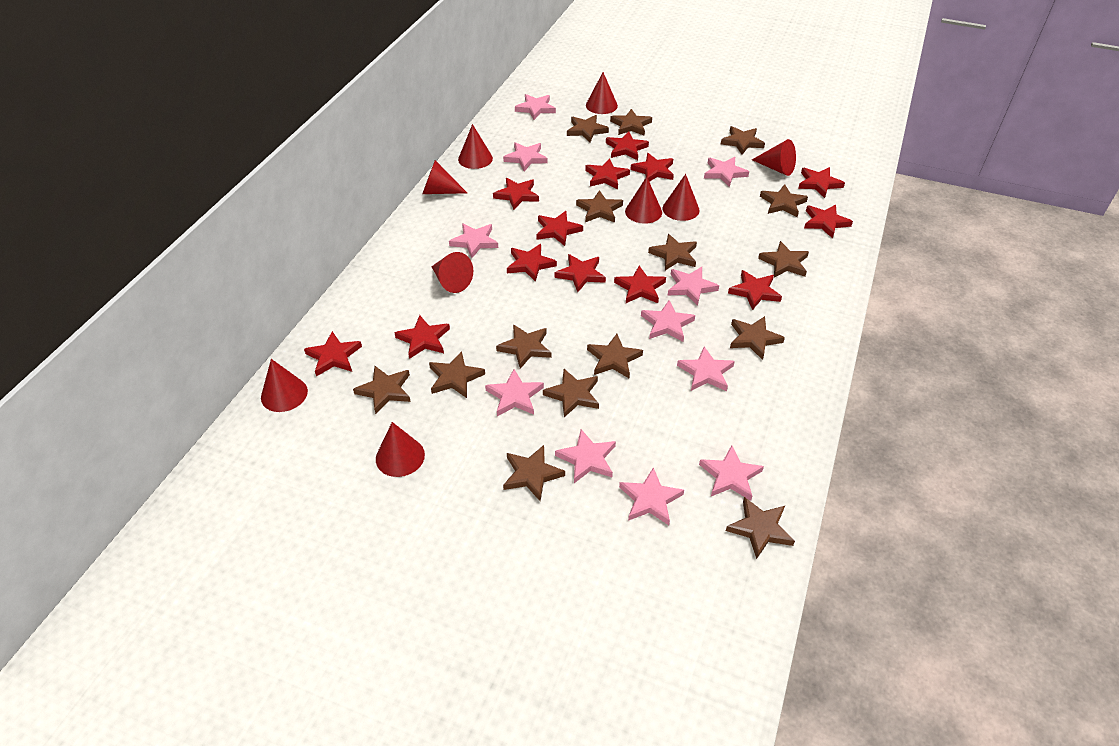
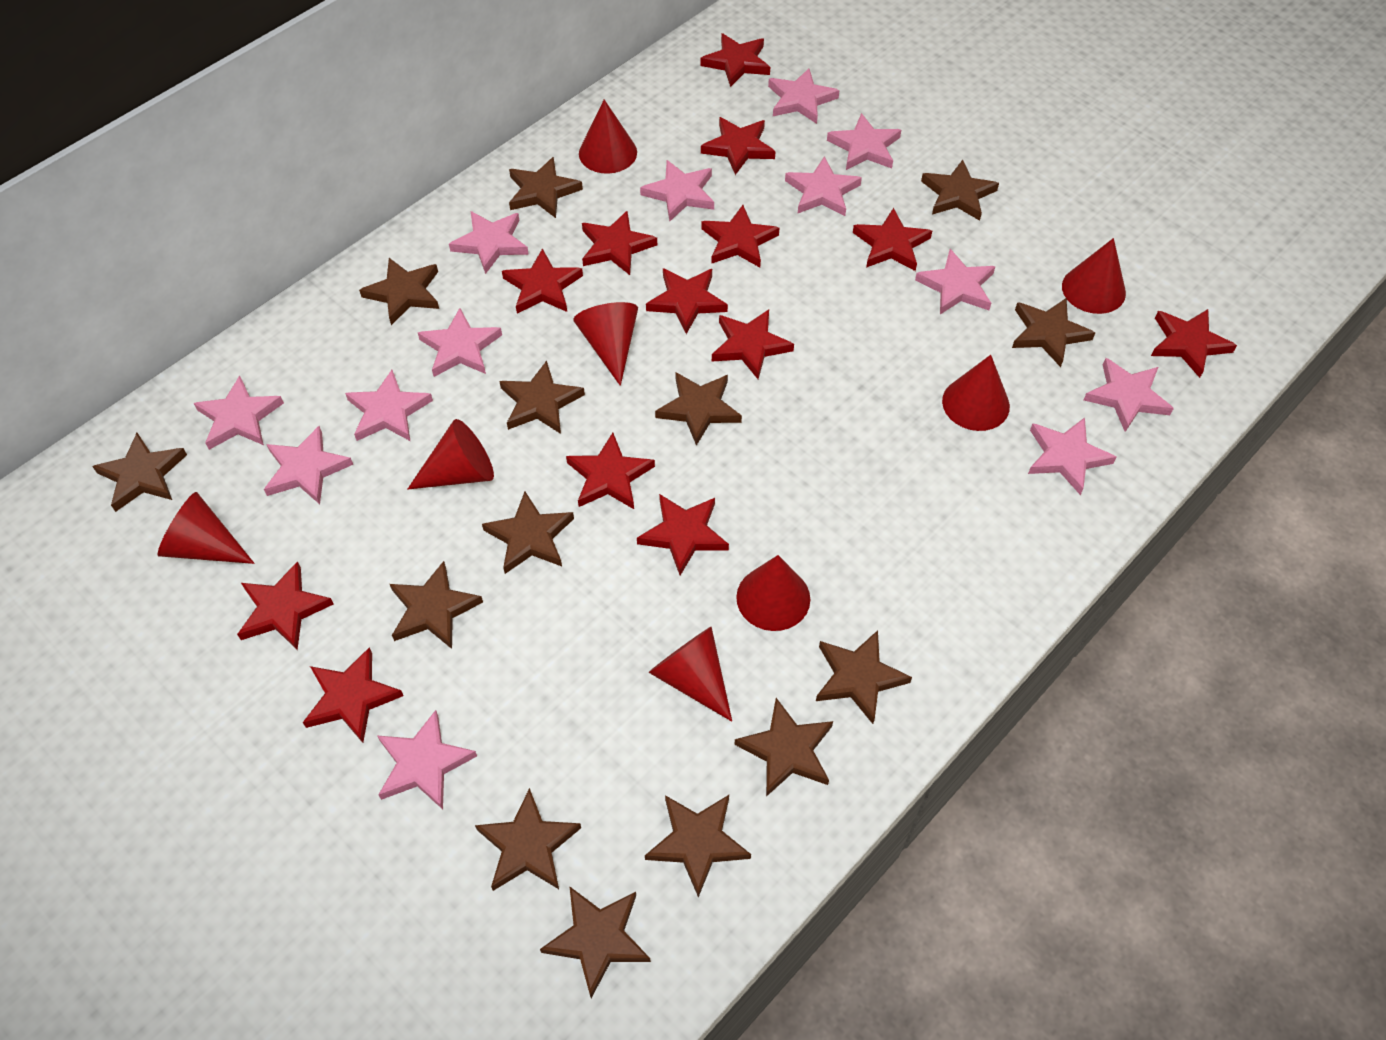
brown star: 15 -> 14
pink star: 11 -> 13
red cone: 9 -> 8

